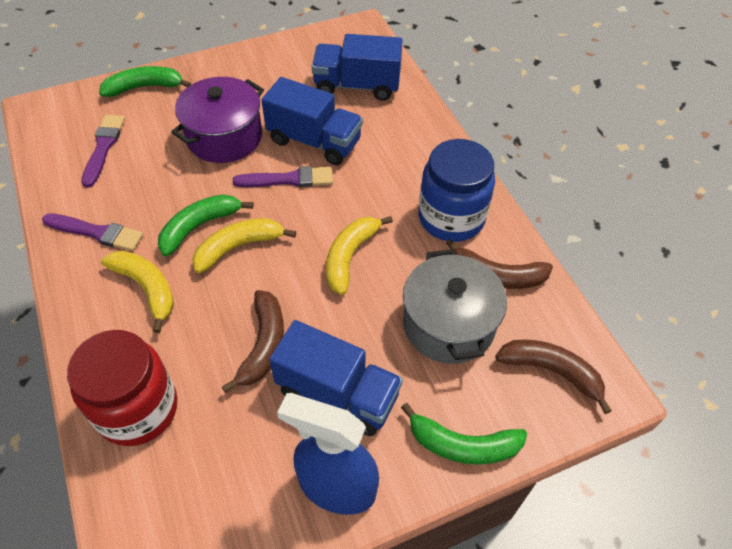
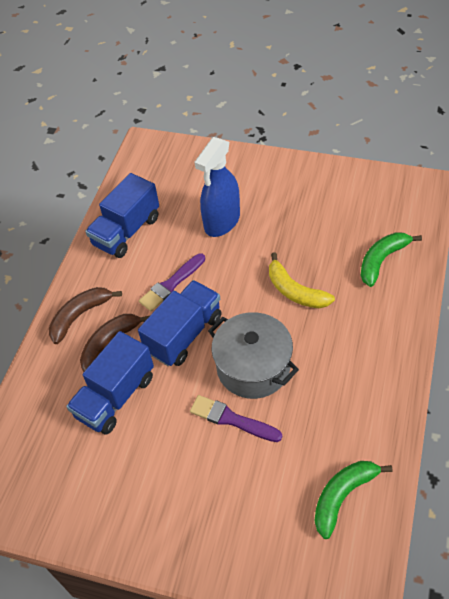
blue jar: 1 -> 0
brown banana: 3 -> 2
green banana: 3 -> 2
purple brush: 3 -> 2
purple pot: 1 -> 0
red jar: 1 -> 0
yellow banana: 3 -> 1

